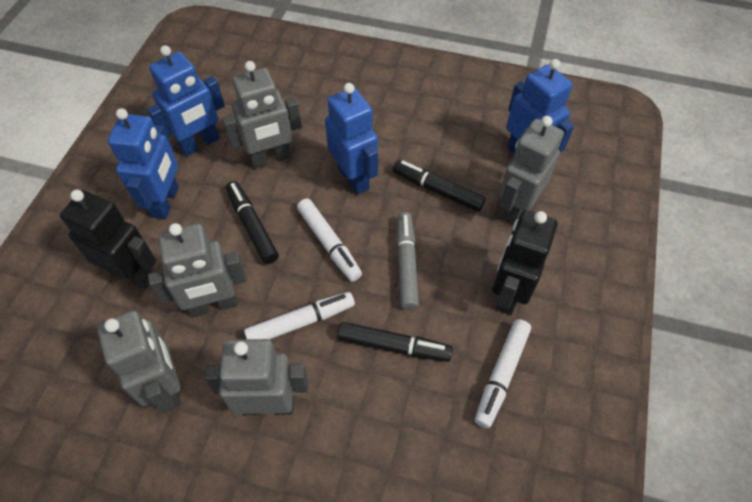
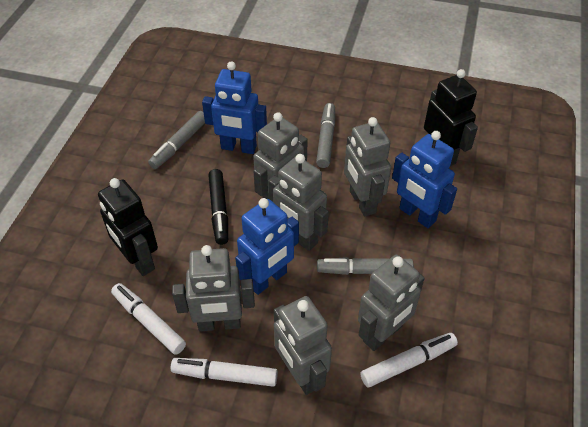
black marker: 3 -> 1
blue robot: 4 -> 3
grey marker: 1 -> 3
grey robot: 5 -> 6

